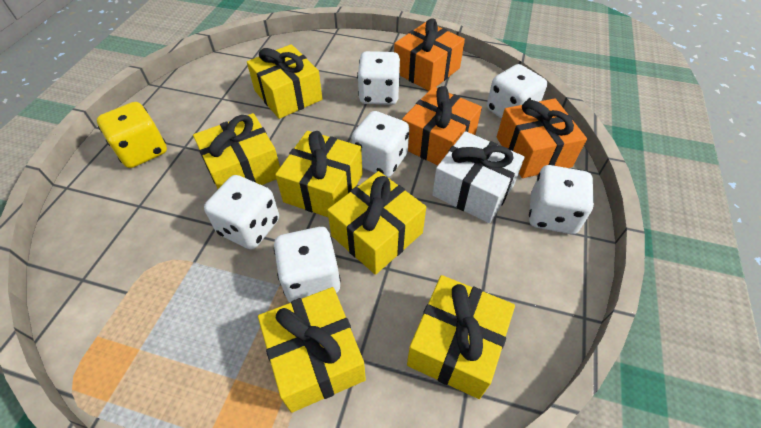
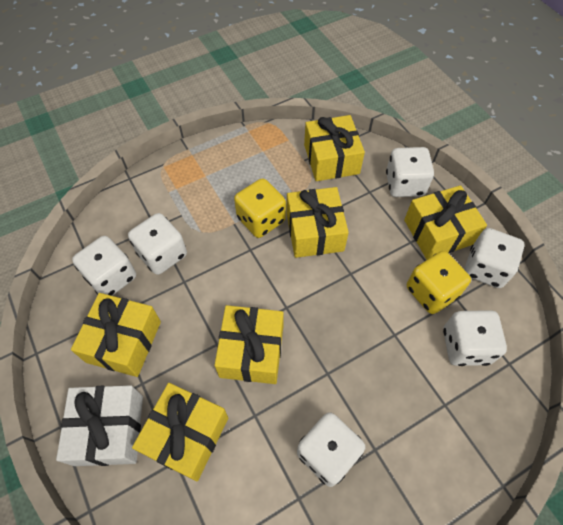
orange gift: 3 -> 0
yellow dice: 1 -> 2

